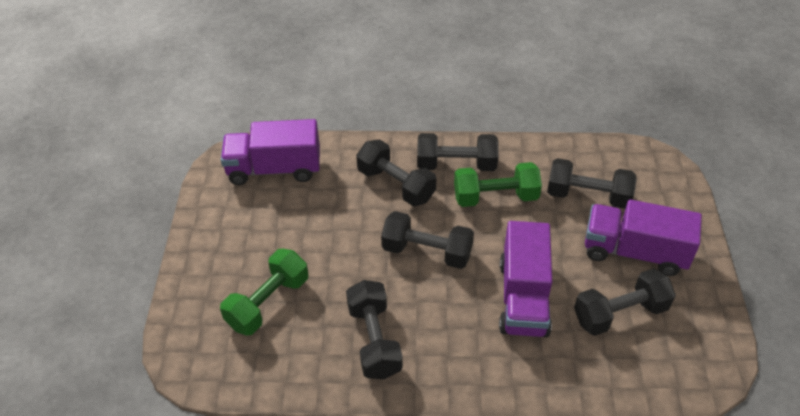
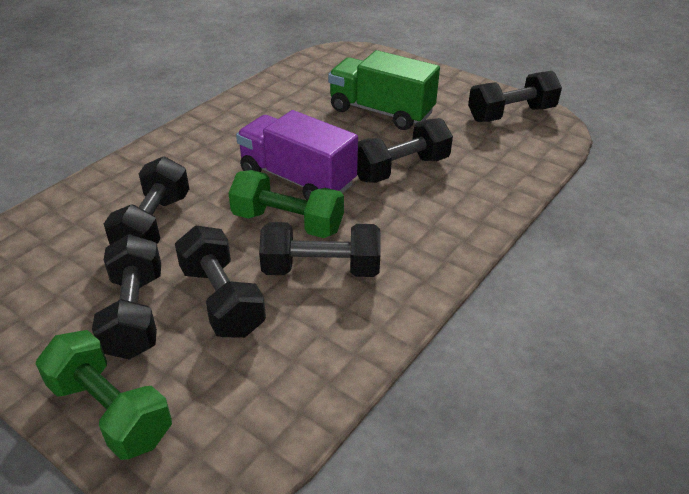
green truck: 0 -> 1
purple truck: 3 -> 1

